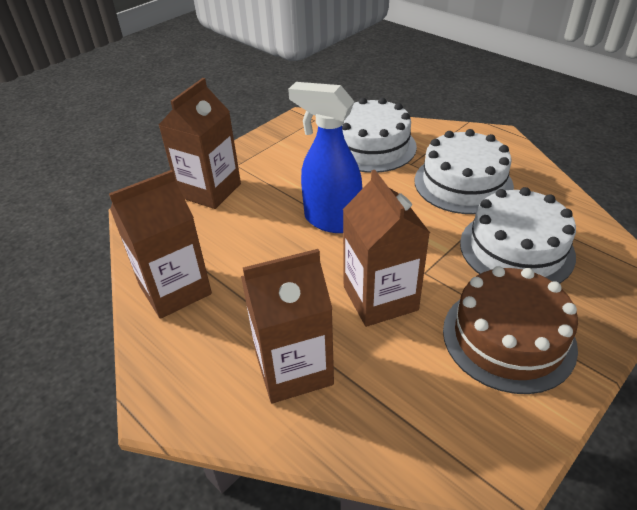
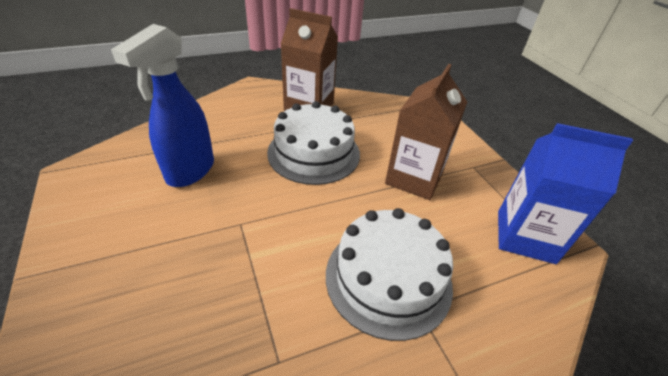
blue carton: 0 -> 1
brown cake: 1 -> 0
brown carton: 4 -> 2
white cake: 3 -> 2

